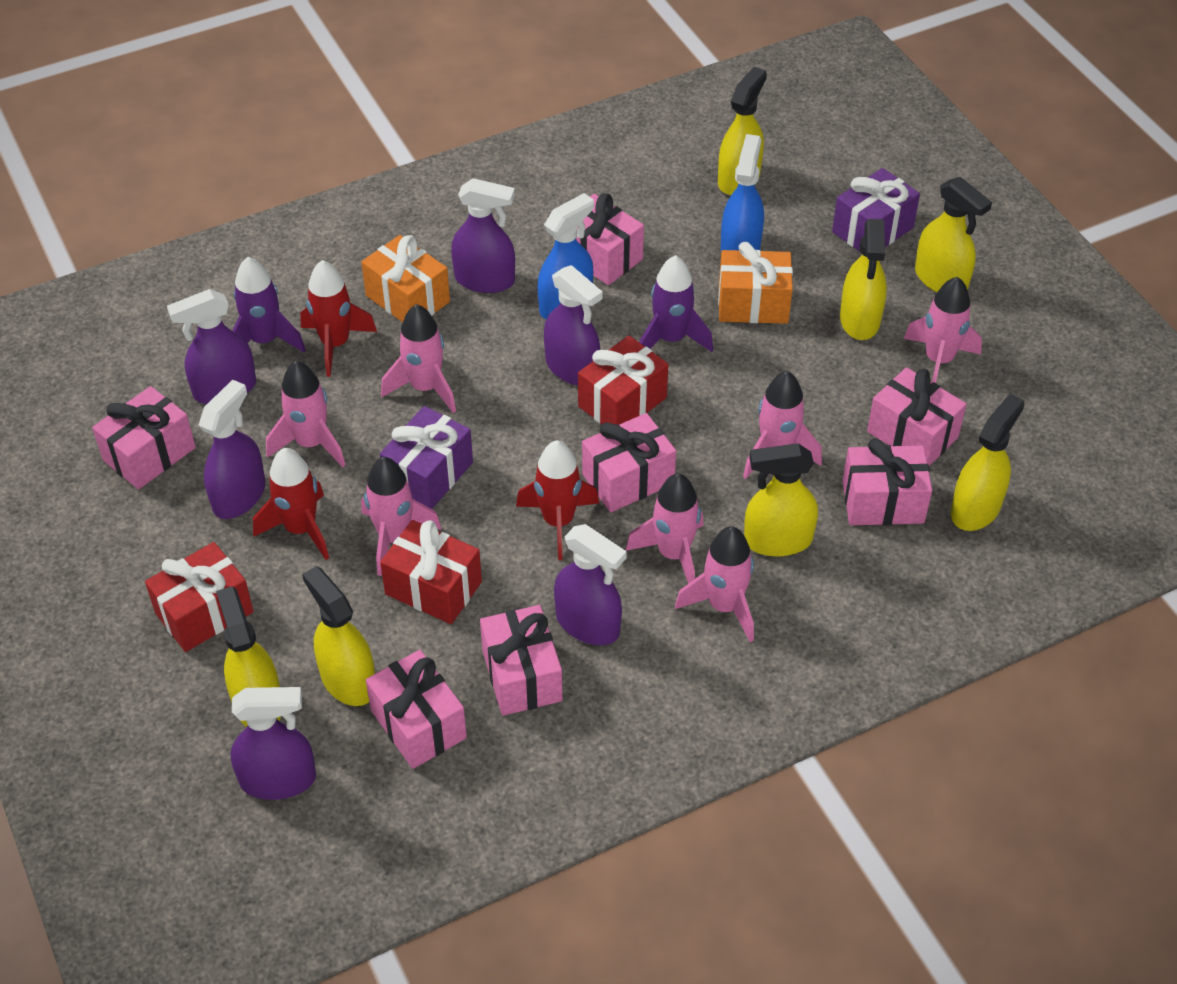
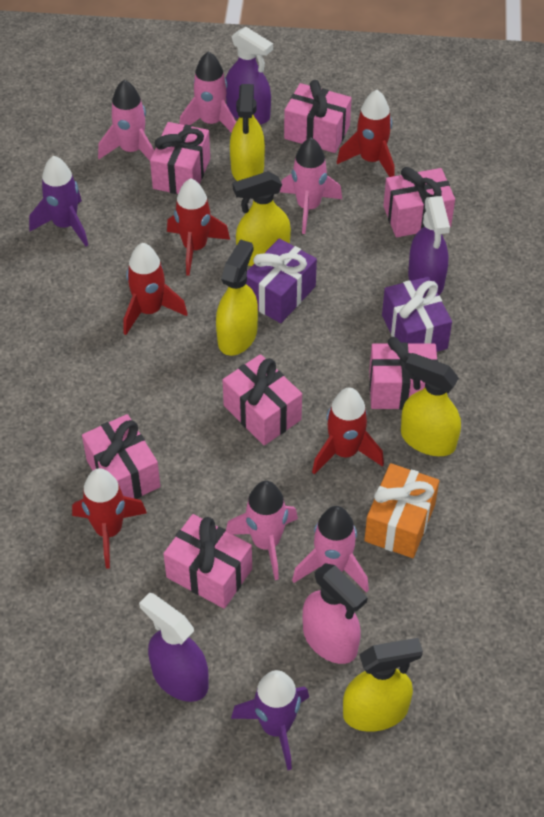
blue spray bottle: 2 -> 0
orange gift: 2 -> 1
pink rocket: 7 -> 5
pink spray bottle: 0 -> 1
purple spray bottle: 6 -> 3
red gift: 3 -> 0
red rocket: 3 -> 5
yellow spray bottle: 7 -> 5

